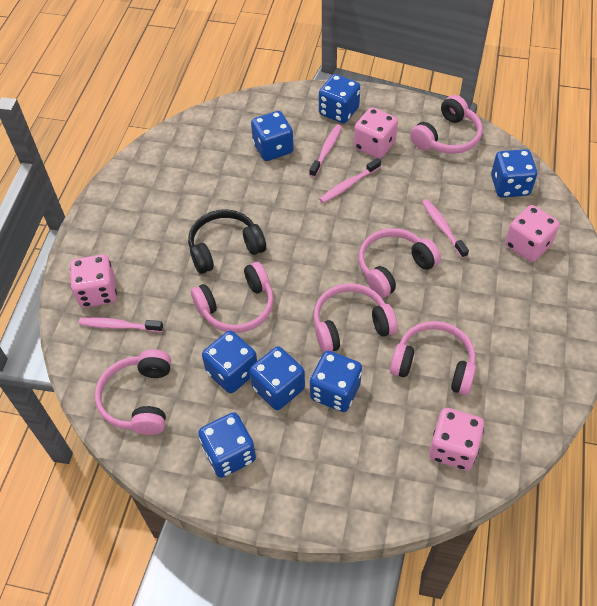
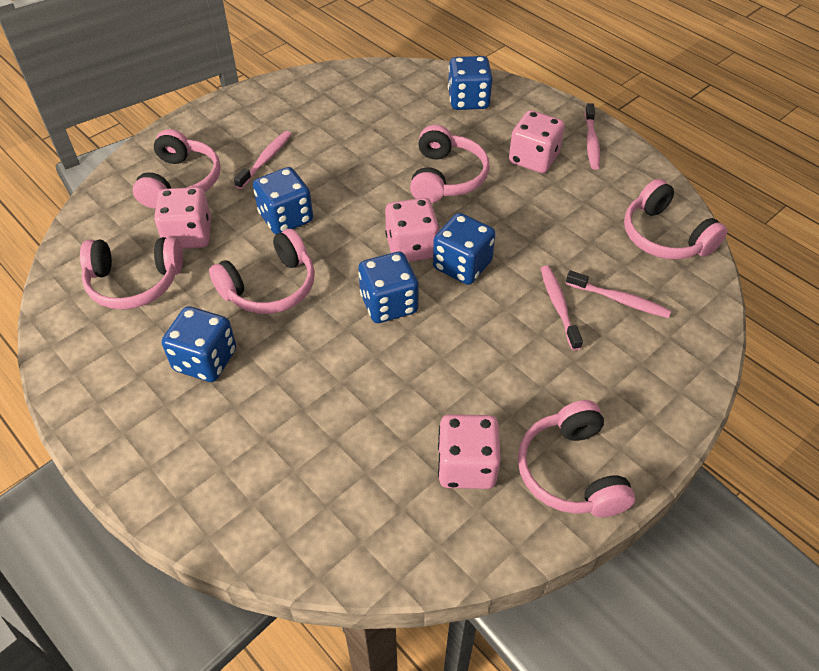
black headphones: 1 -> 0
blue dice: 7 -> 5

